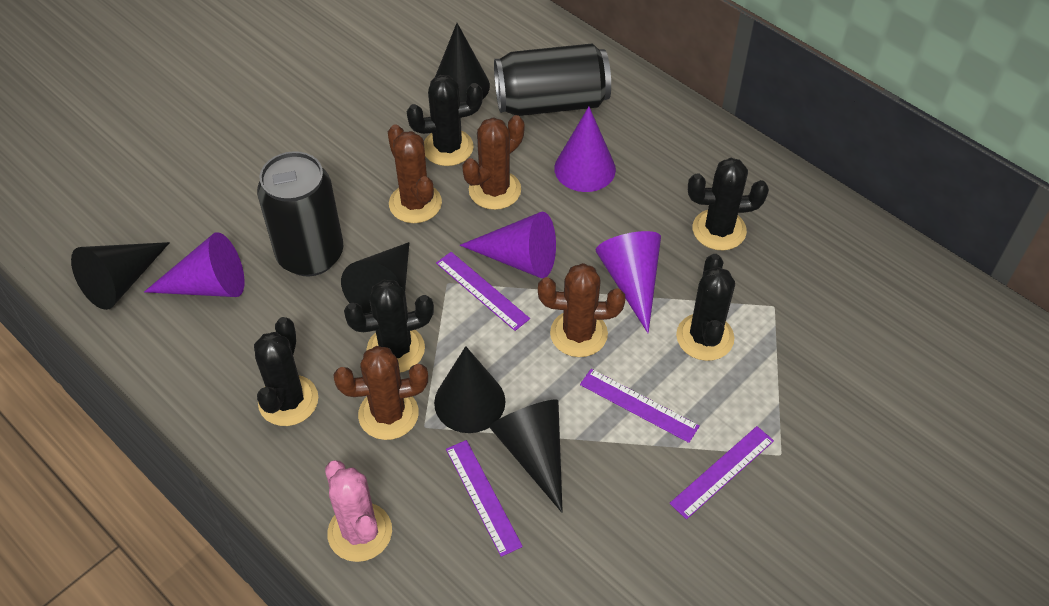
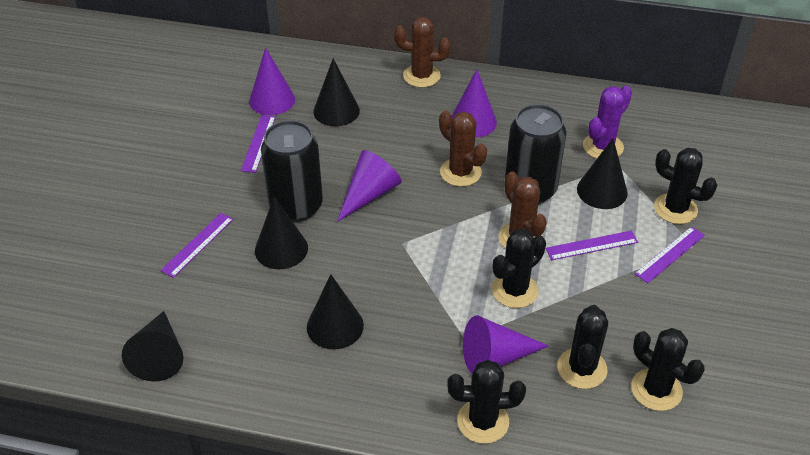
brown cactus: 4 -> 3
pink cactus: 1 -> 0
purple cactus: 0 -> 1

